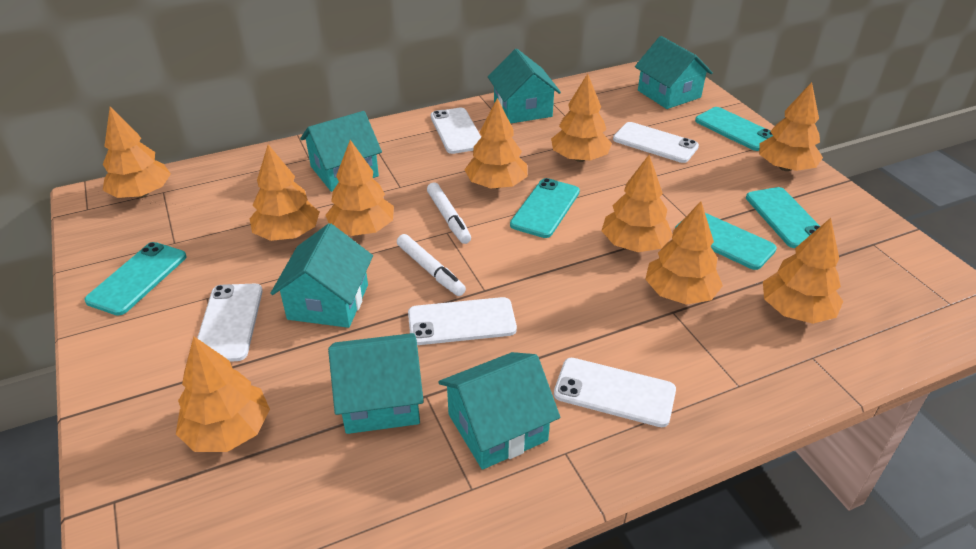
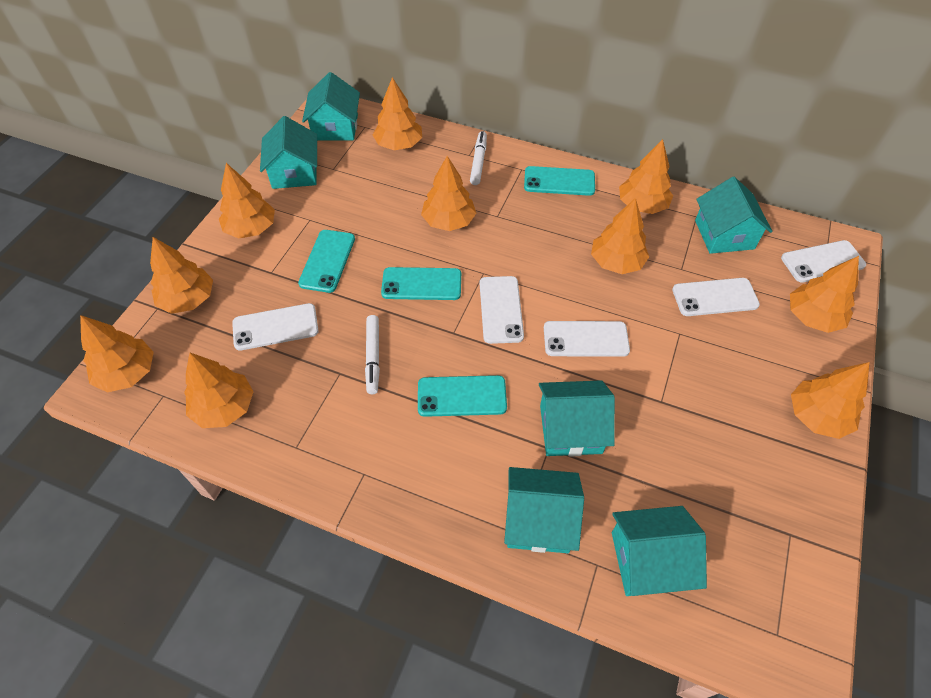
turquoise phone: 5 -> 4

